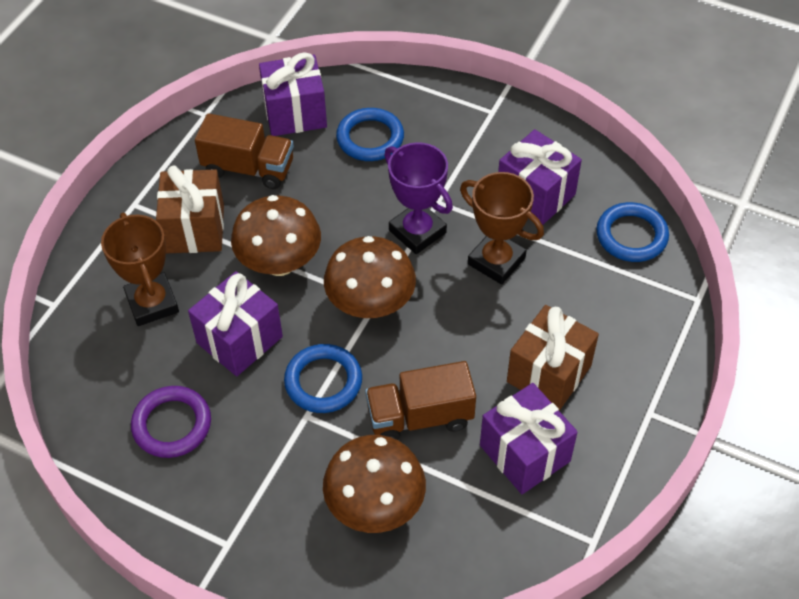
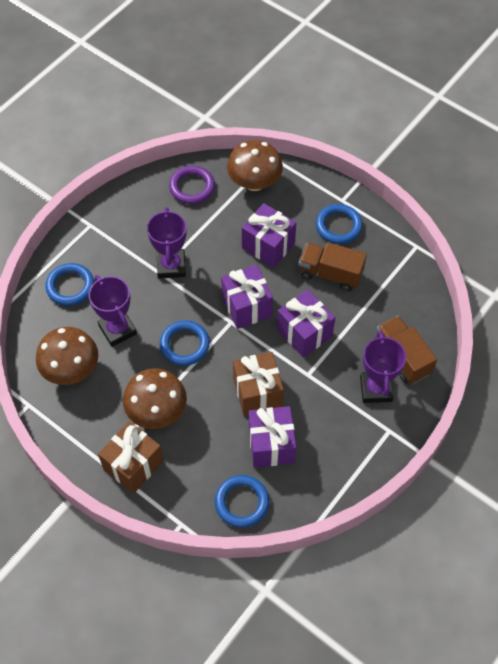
blue ring: 3 -> 4
brown trophy: 2 -> 0
purple trophy: 1 -> 3

